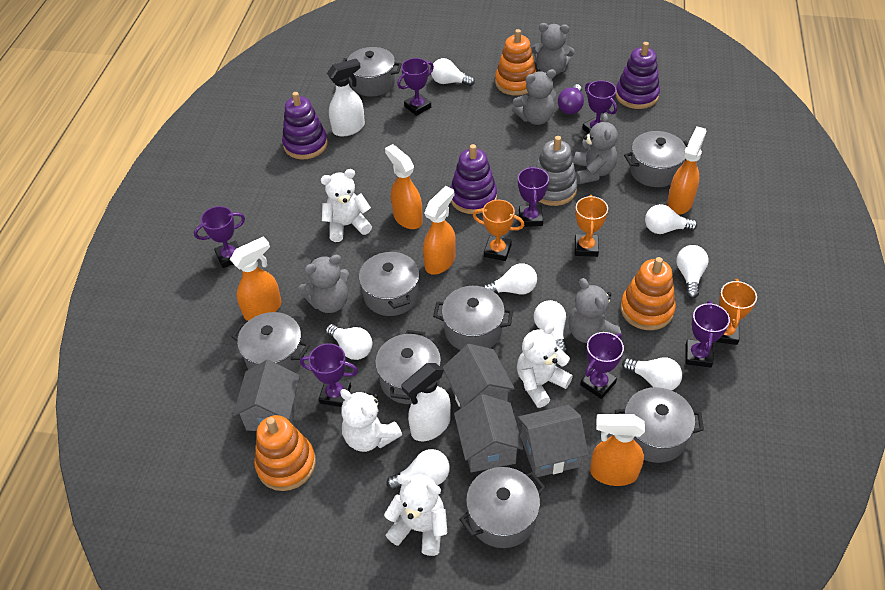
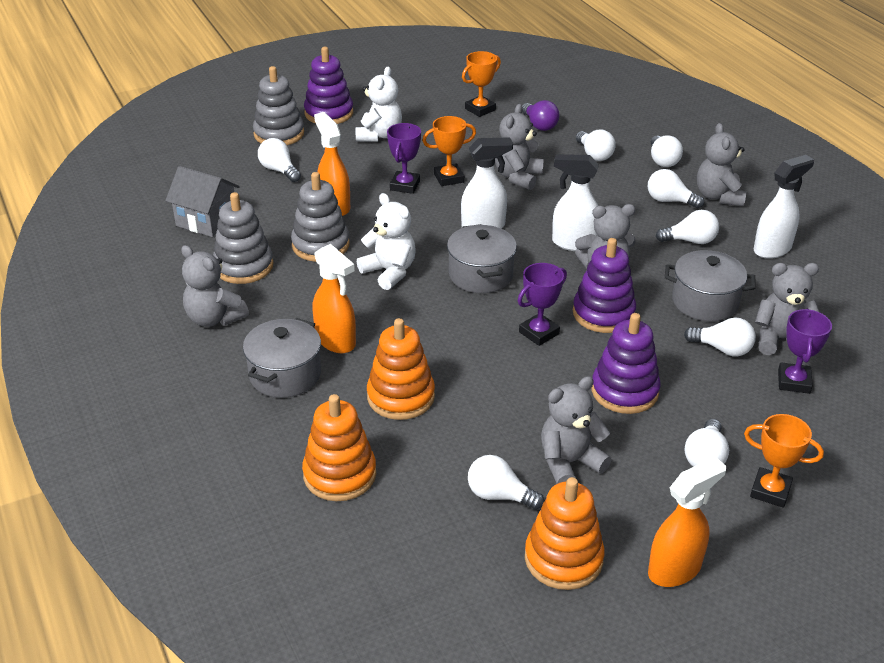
grey house: 4 -> 1
grey pot: 8 -> 3
grey stacking toy: 1 -> 3
grey teddy bear: 5 -> 6
orange spray bottle: 5 -> 3
purple trophy: 7 -> 3
white spray bottle: 2 -> 3
white teddy bear: 4 -> 2

